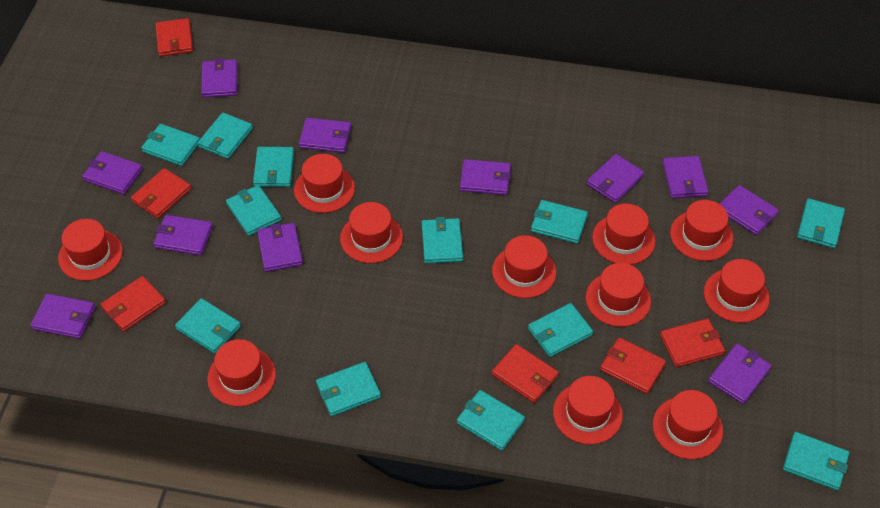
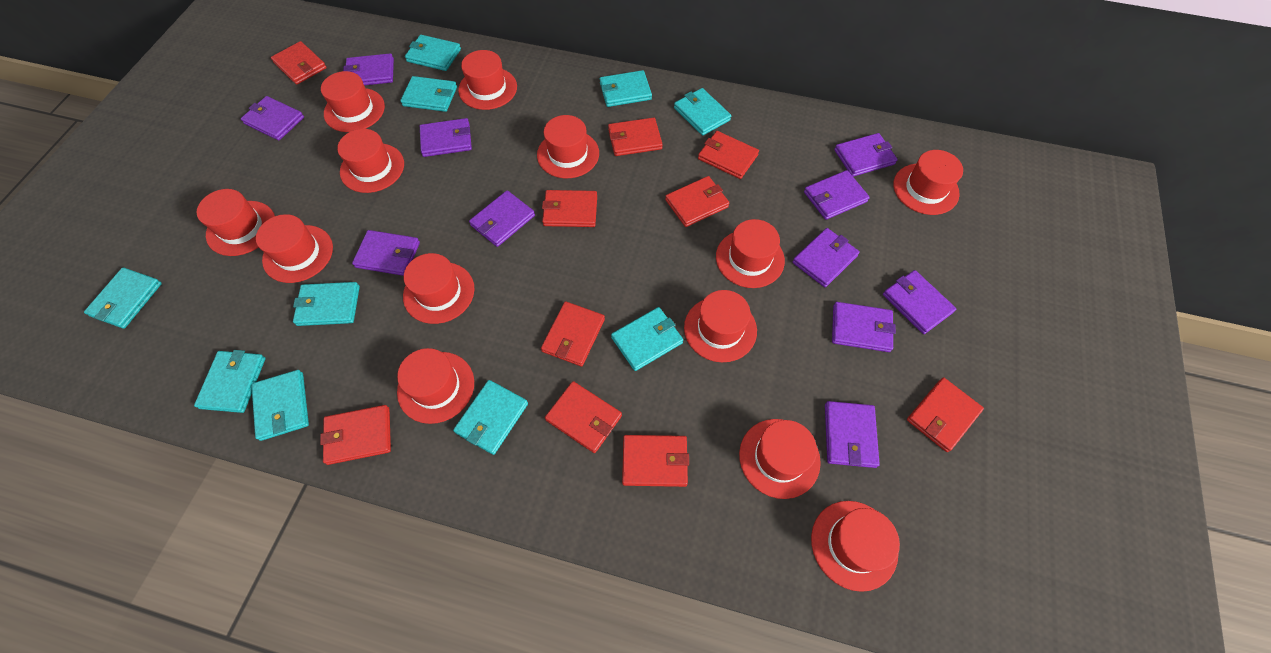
red hat: 11 -> 13
red wallet: 6 -> 10
turquoise wallet: 12 -> 10

